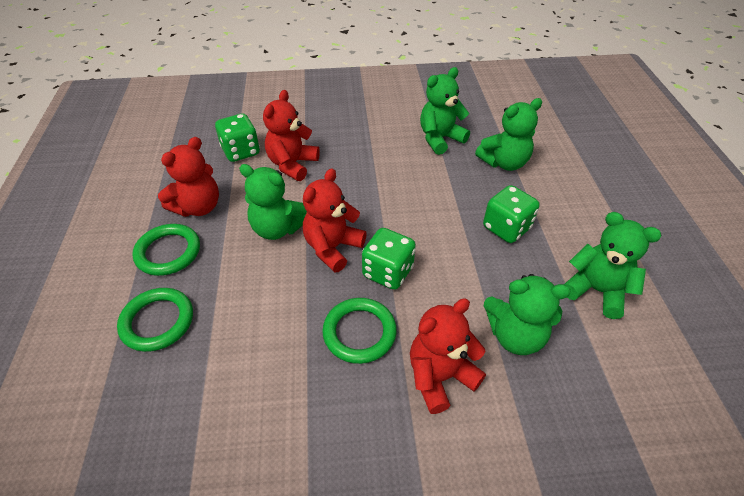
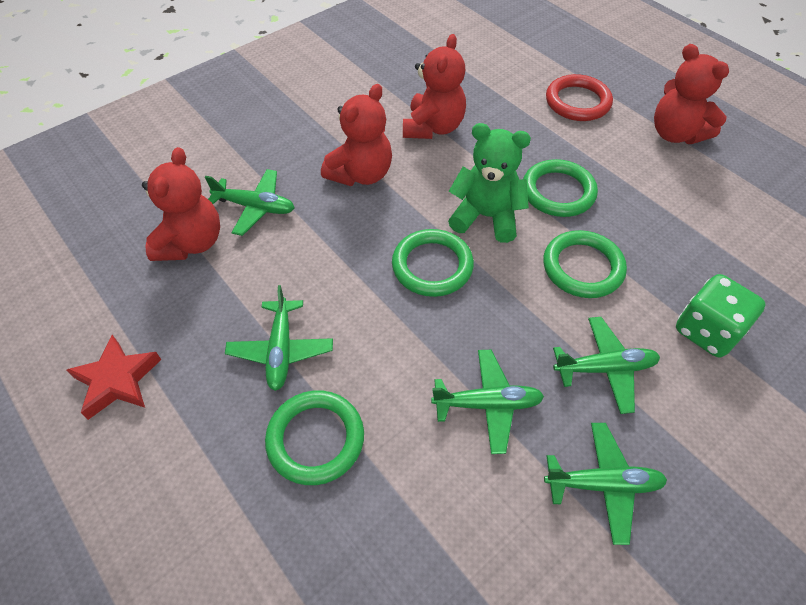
green dice: 3 -> 1
green plane: 0 -> 5
green ring: 3 -> 4
green teddy bear: 5 -> 1
red ring: 0 -> 1
red star: 0 -> 1

